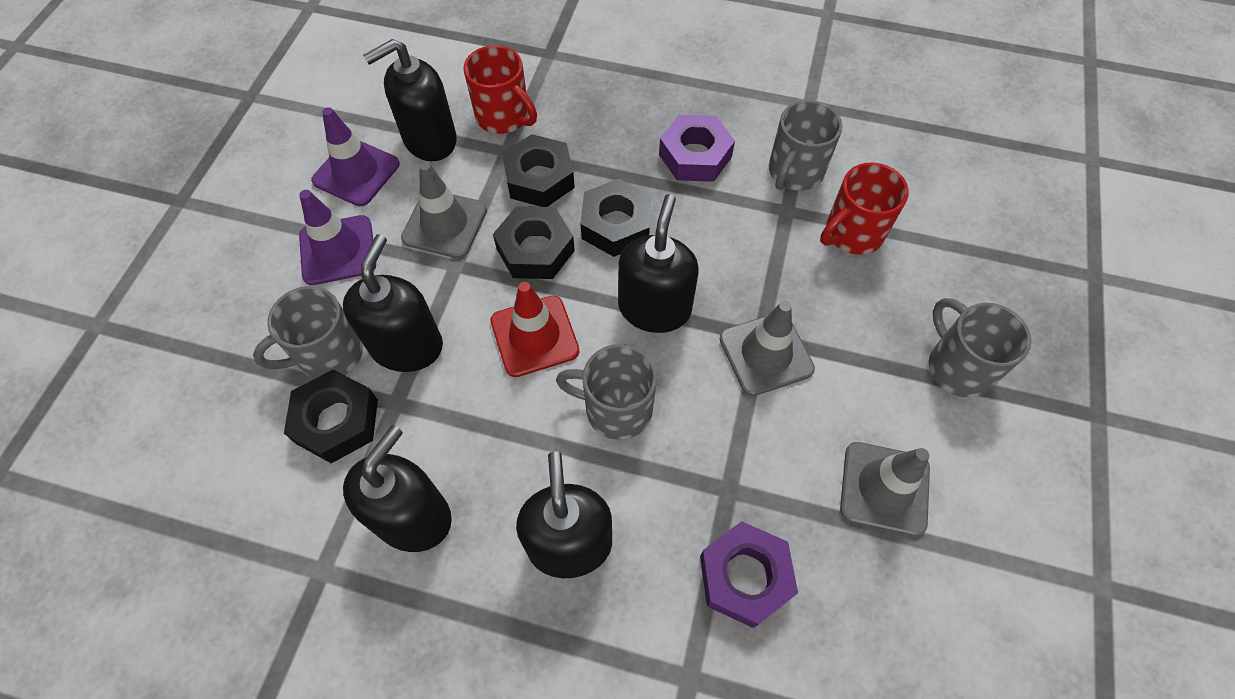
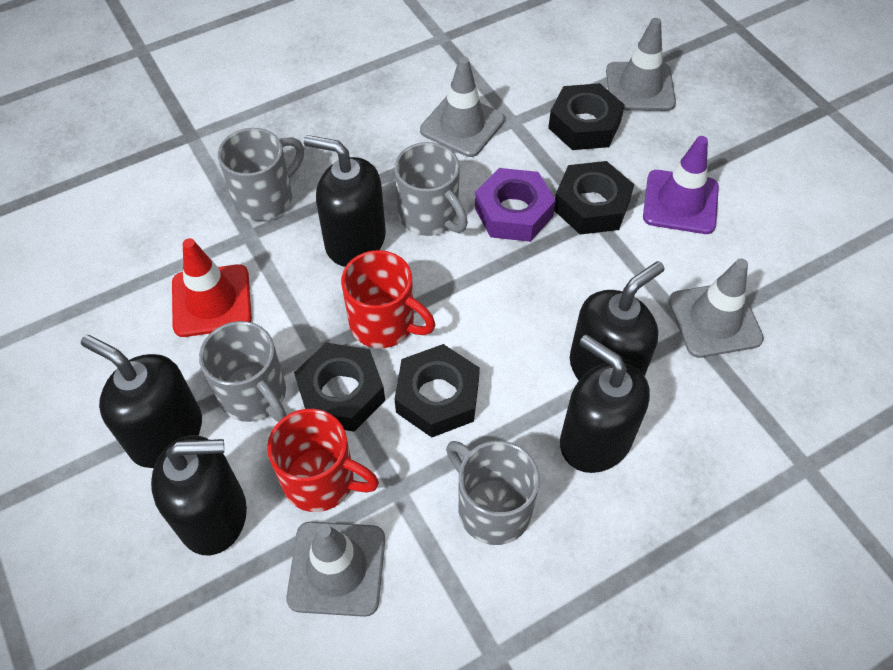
grey traffic cone: 3 -> 4
purple nut: 2 -> 1
purple traffic cone: 2 -> 1

